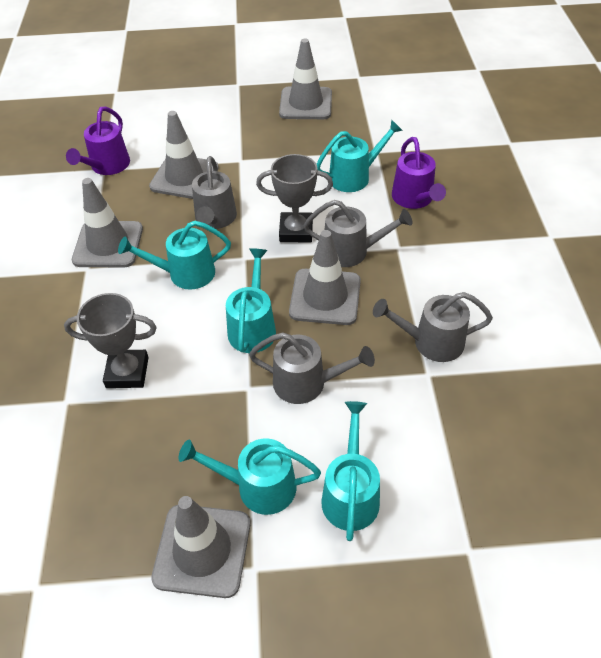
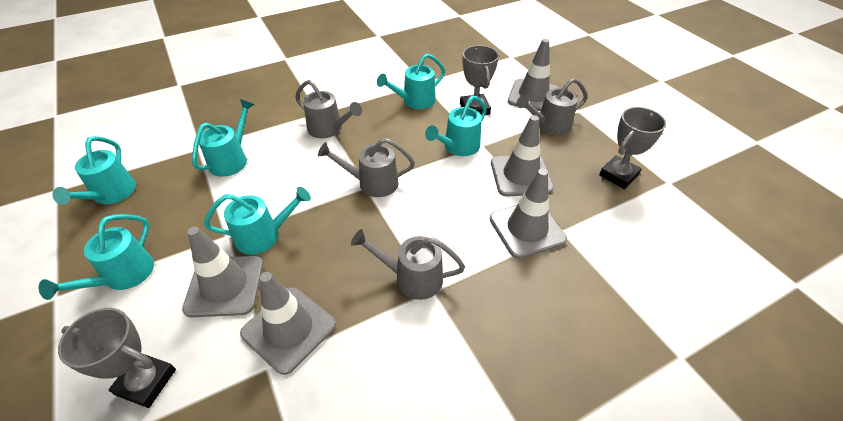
grey trophy: 2 -> 3
purple watering can: 2 -> 0
turquoise watering can: 5 -> 6

